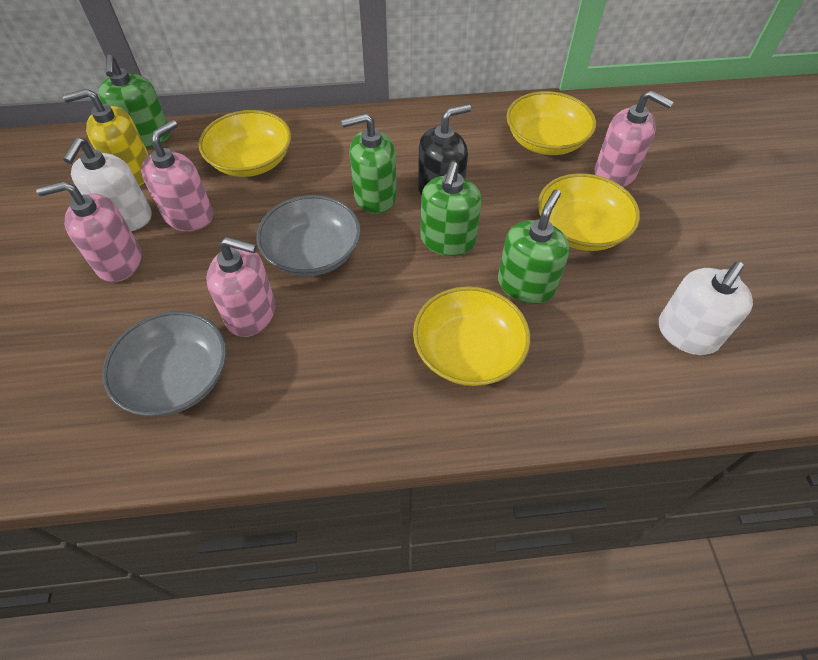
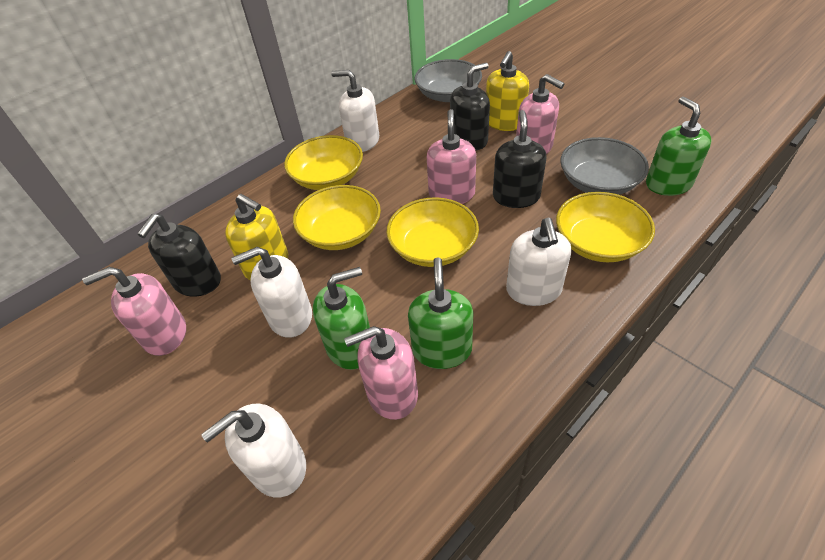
black soap dispenser: 1 -> 3
green soap dispenser: 4 -> 3
white soap dispenser: 2 -> 4
yellow soap dispenser: 1 -> 2

